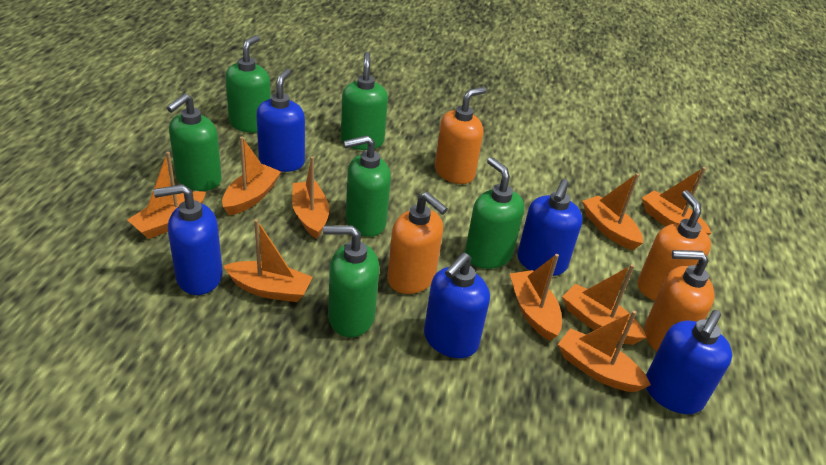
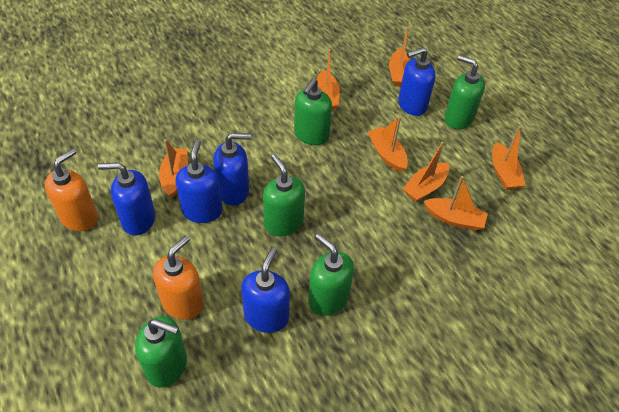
green soap dispenser: 6 -> 5
orange boat: 9 -> 7
orange soap dispenser: 4 -> 2

